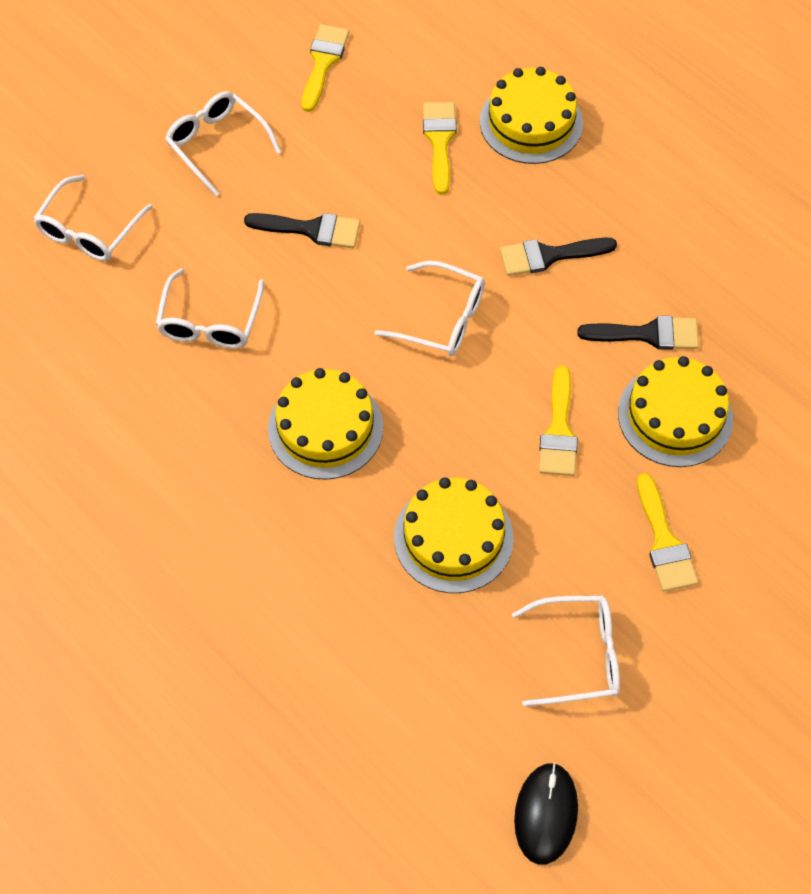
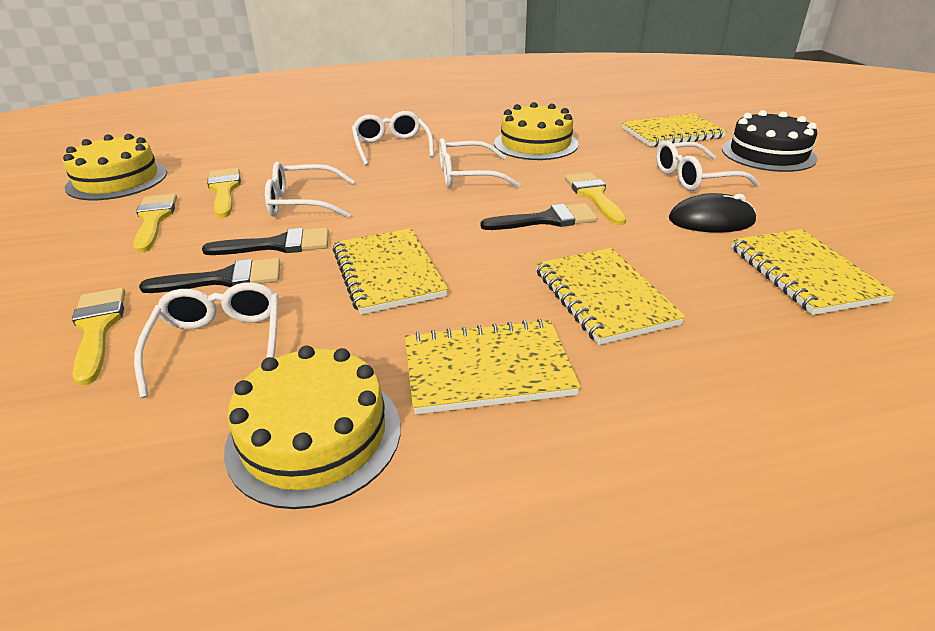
black cake: 0 -> 1
yellow cake: 4 -> 3
yellow notebook: 0 -> 5

